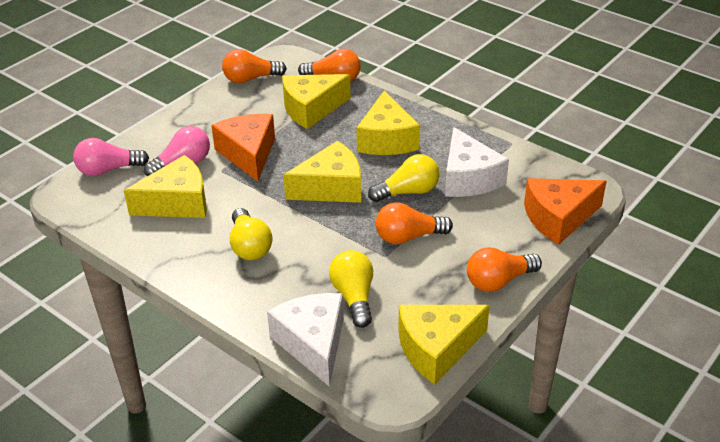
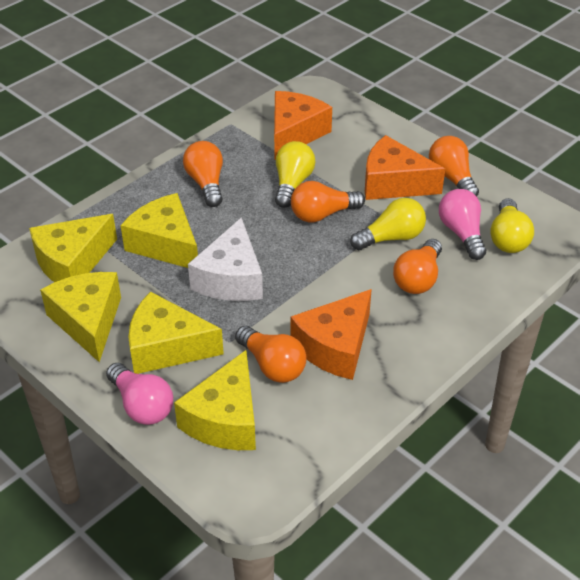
orange cheese: 2 -> 3
orange light bulb: 4 -> 5
white cheese: 2 -> 1

